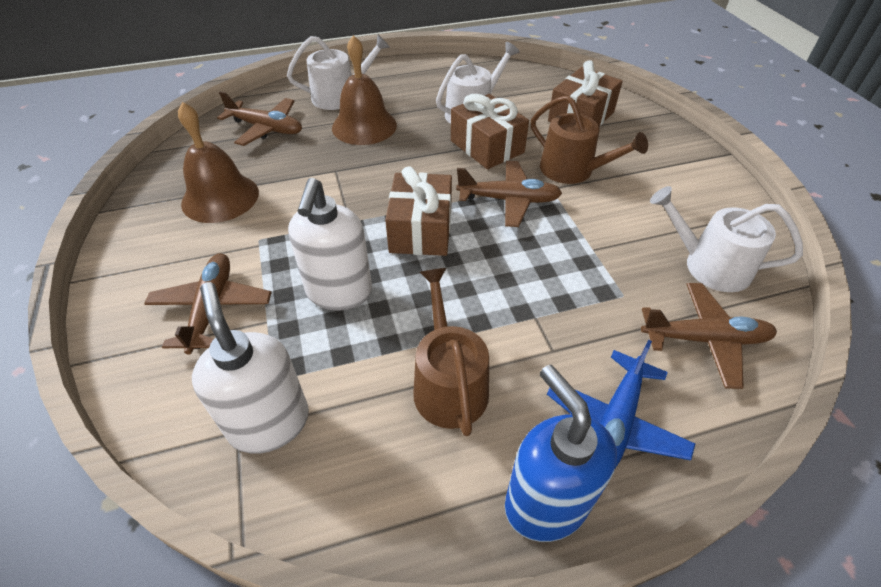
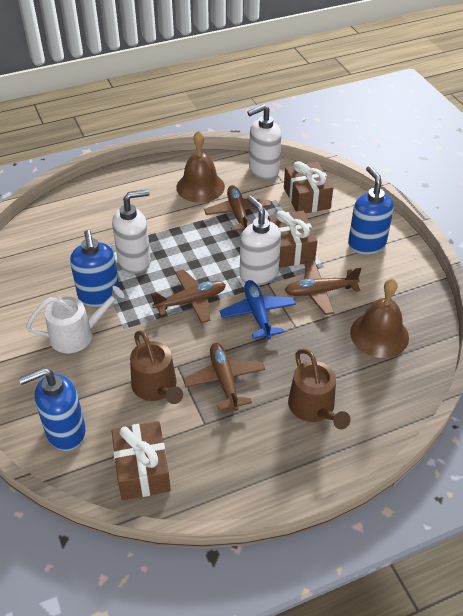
blue soap dispenser: 1 -> 3
white soap dispenser: 2 -> 3
white watering can: 3 -> 1

